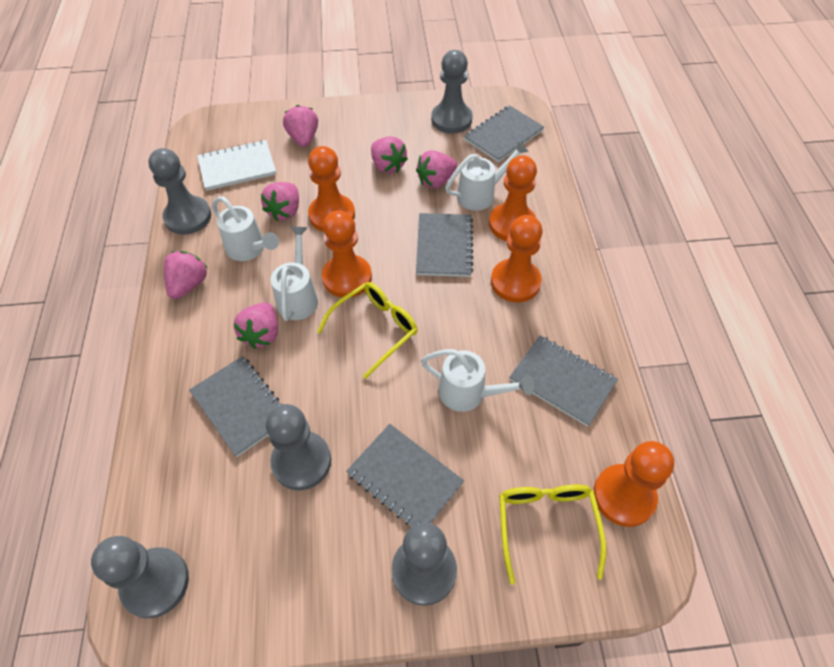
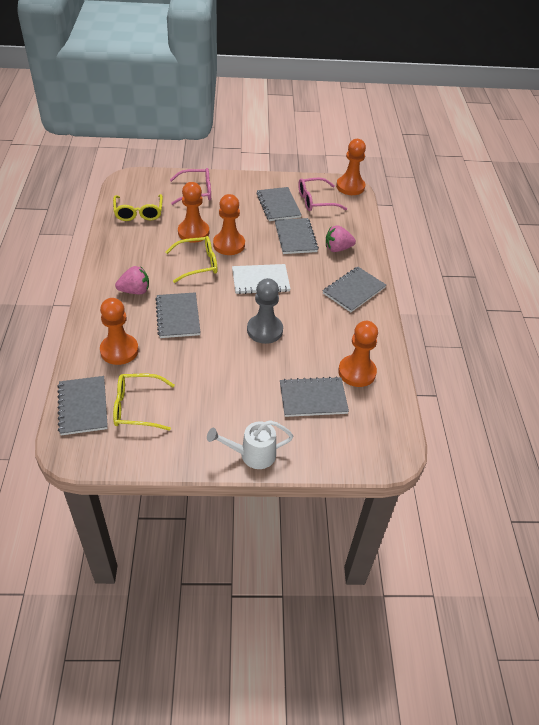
grey notebook: 5 -> 6
grey pawn: 5 -> 1
pink glasses: 0 -> 2
pink strawberry: 6 -> 2
white watering can: 4 -> 1
yellow glasses: 2 -> 3

